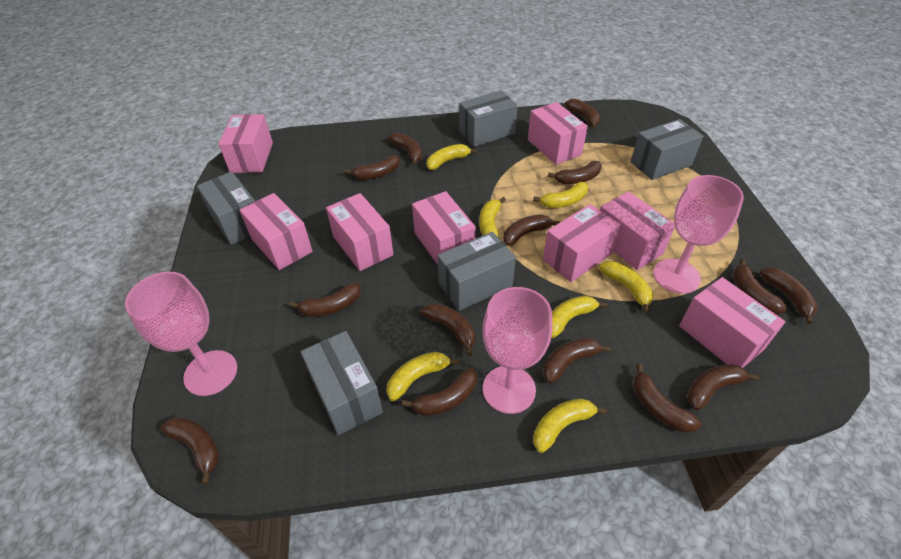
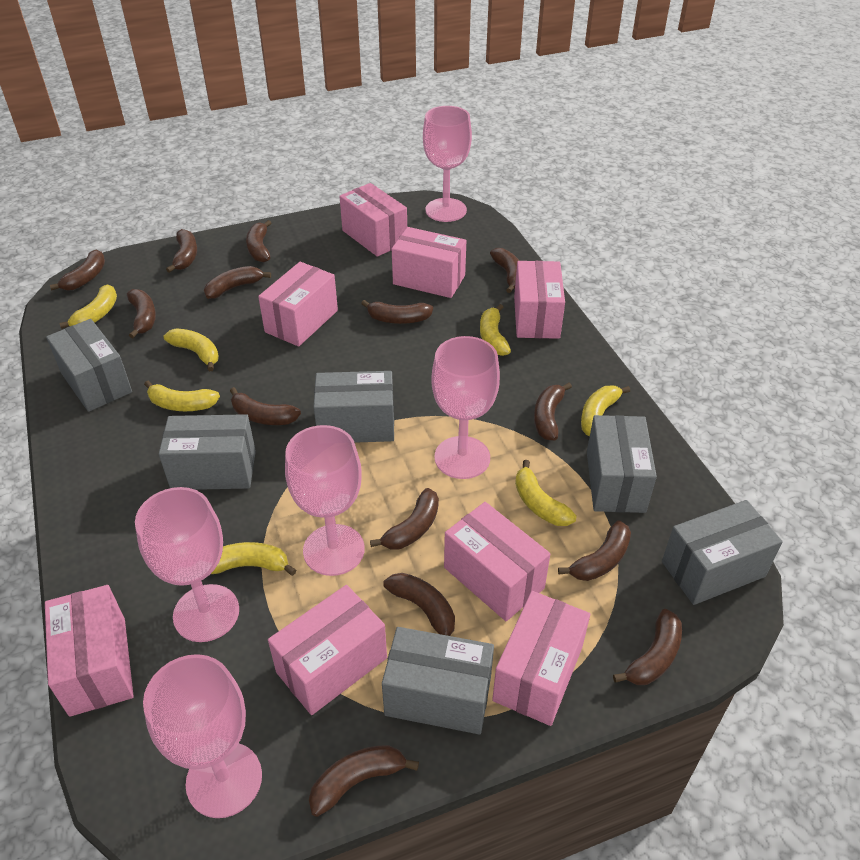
grey box: 5 -> 6
pink goblet: 3 -> 5

